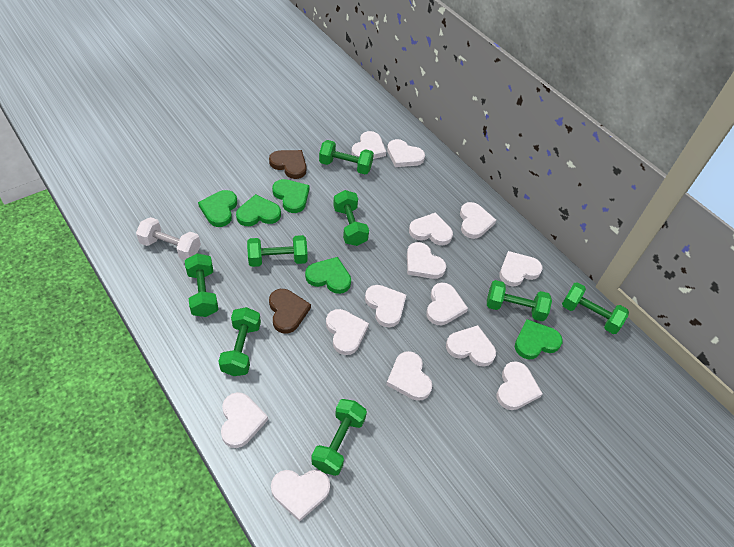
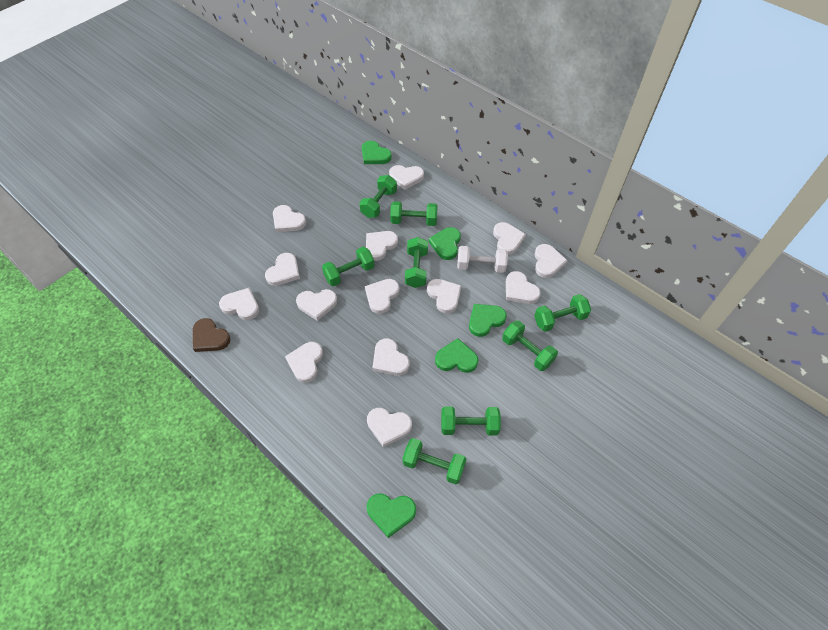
brown heart: 2 -> 1

